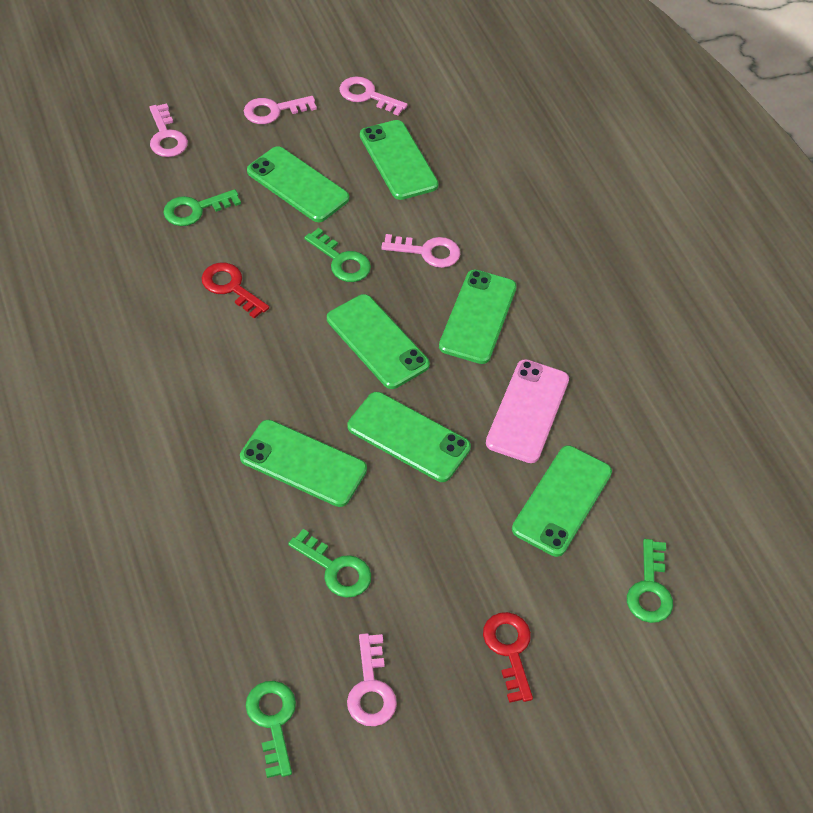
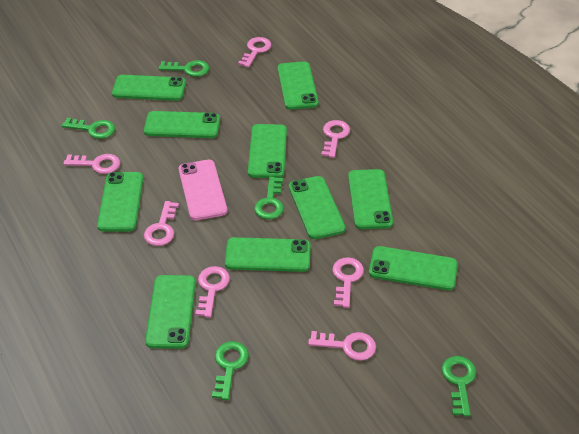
green phone: 7 -> 10
pink key: 5 -> 7
red key: 2 -> 0

